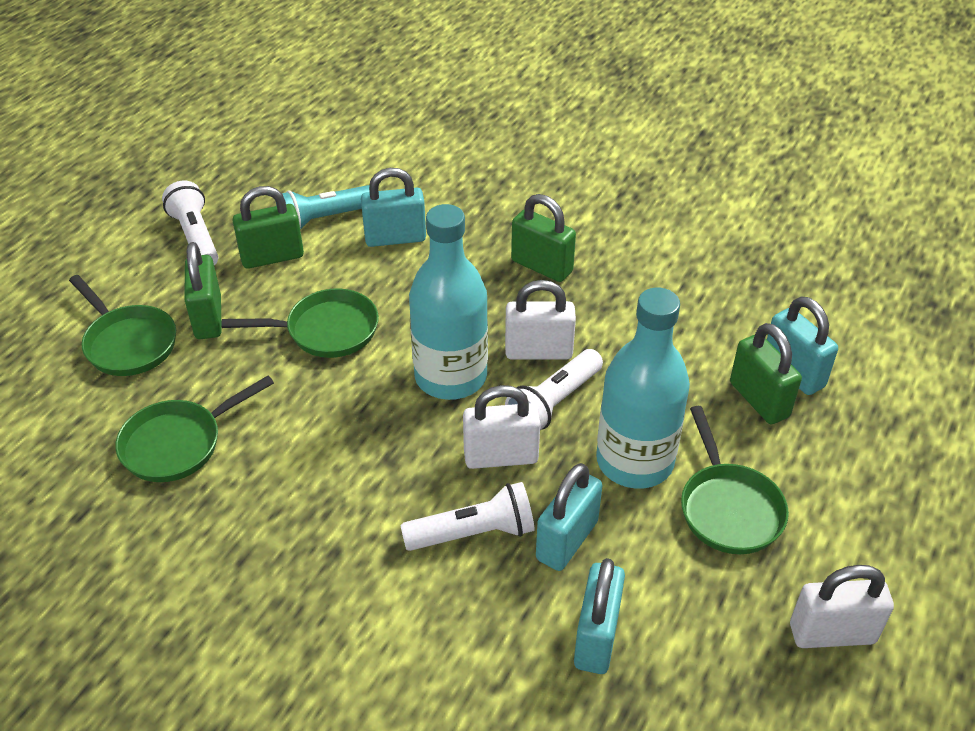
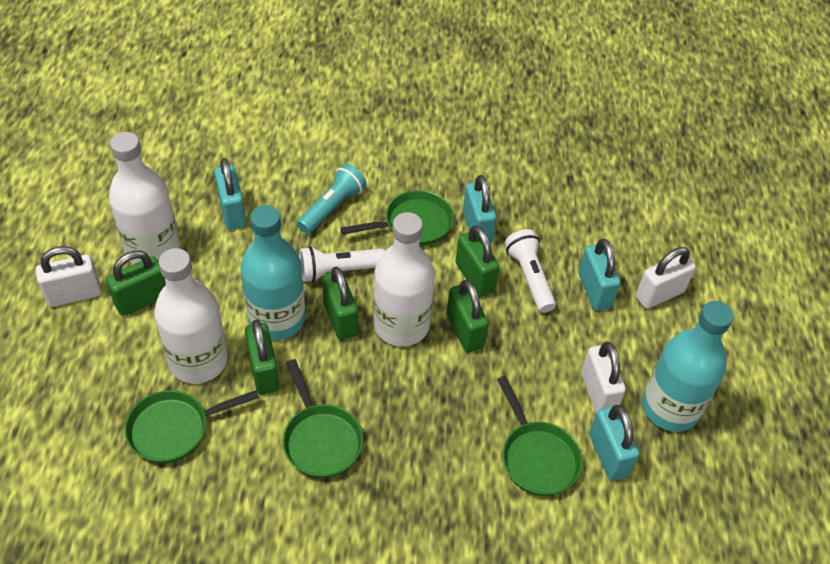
green padlock: 4 -> 5
white bottle: 0 -> 3
white flashlight: 3 -> 2

